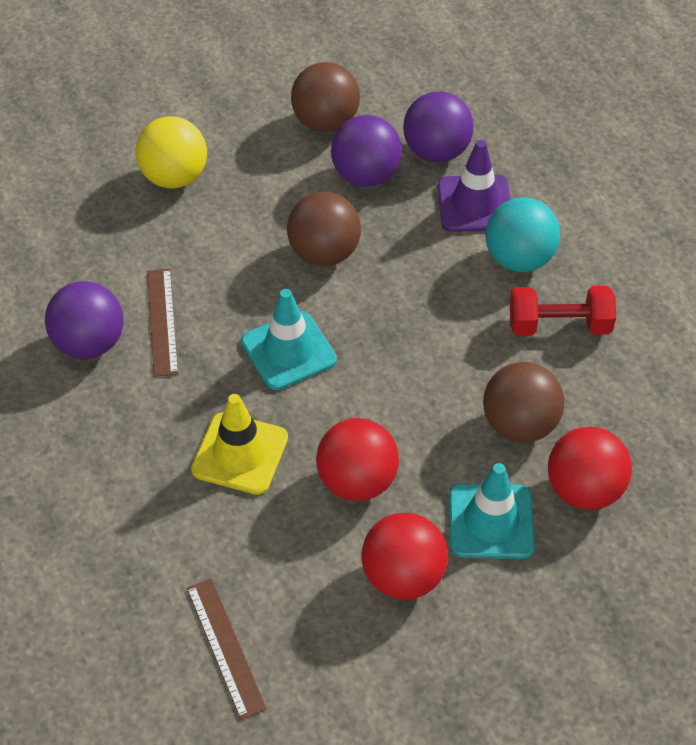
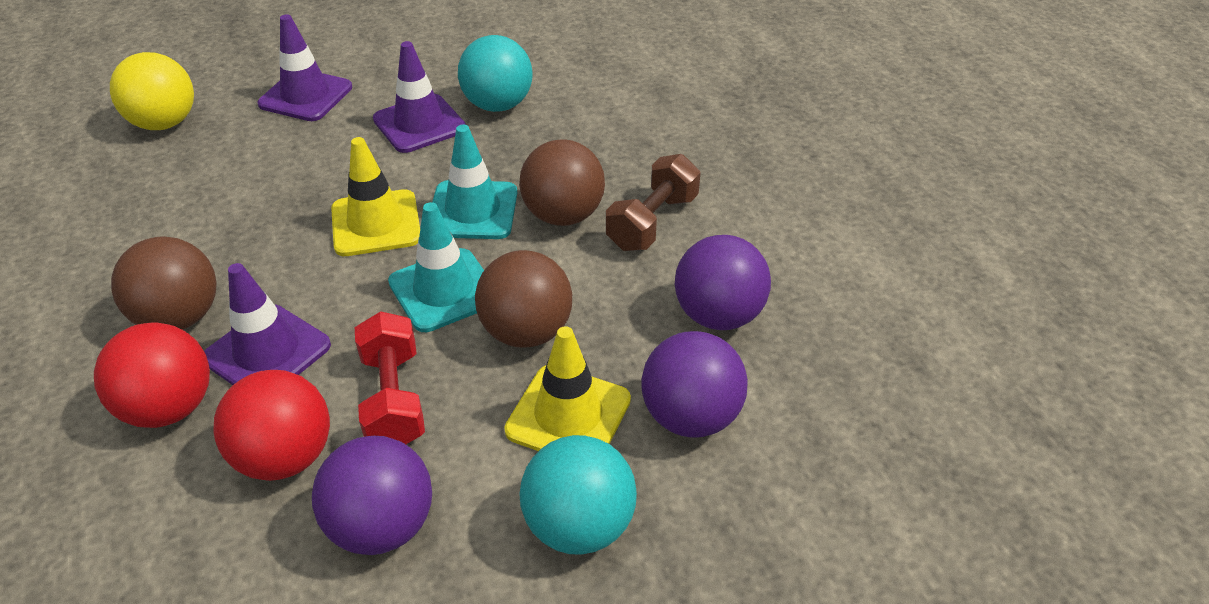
brown dumbbell: 0 -> 1
brown ruler: 2 -> 0
purple traffic cone: 1 -> 3
red ball: 3 -> 2
turquoise ball: 1 -> 2
yellow traffic cone: 1 -> 2

